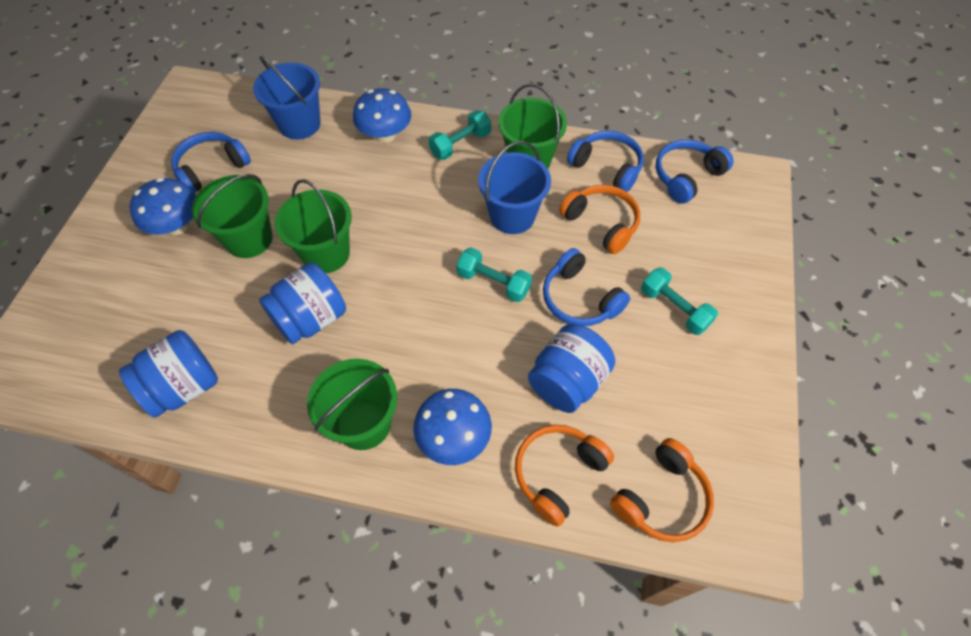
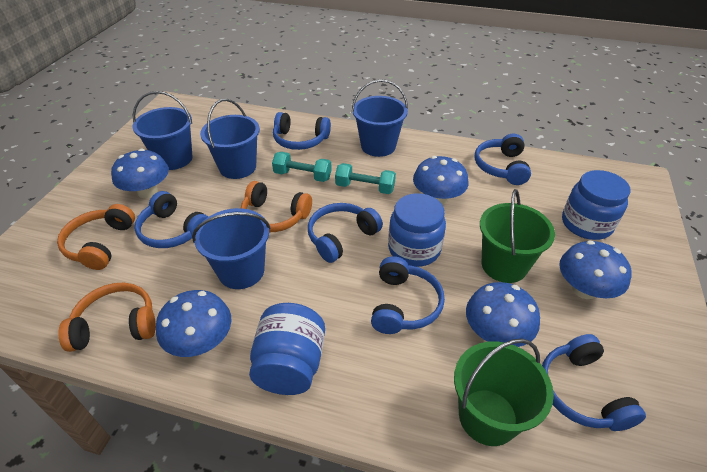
blue bucket: 2 -> 4
blue headphones: 4 -> 6
blue mushroom: 3 -> 5
green bucket: 4 -> 2
turquoise dumbbell: 3 -> 2

